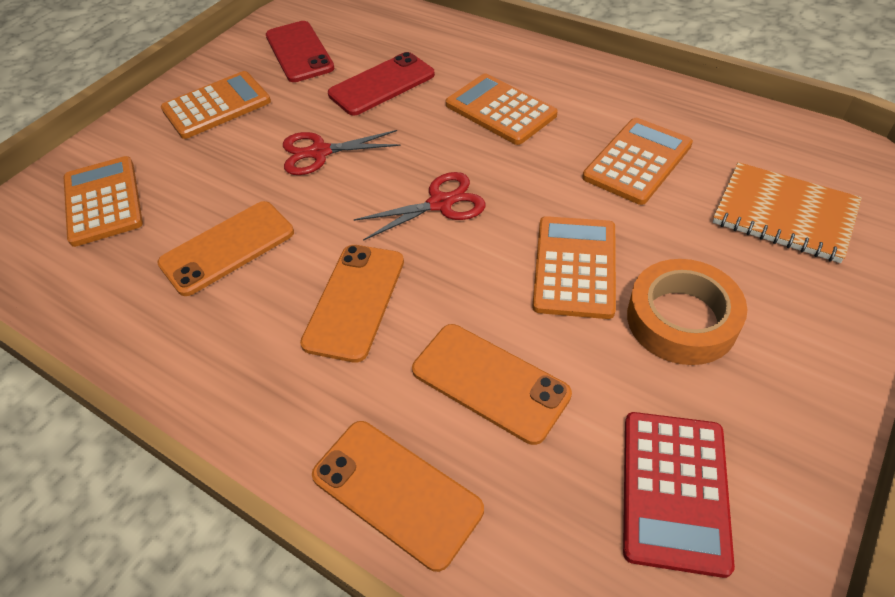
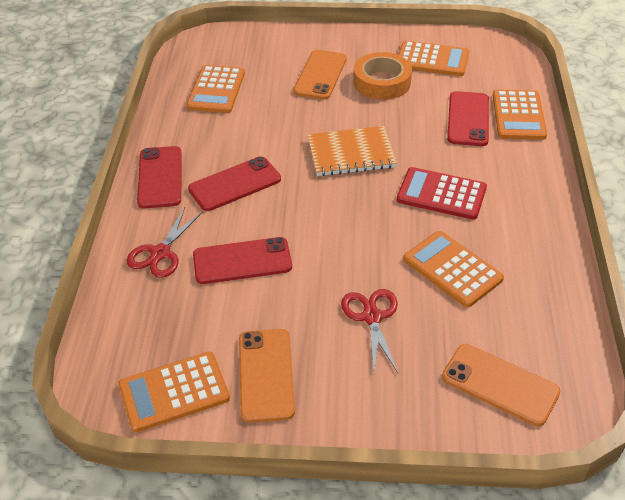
orange phone: 4 -> 3
red phone: 2 -> 4

